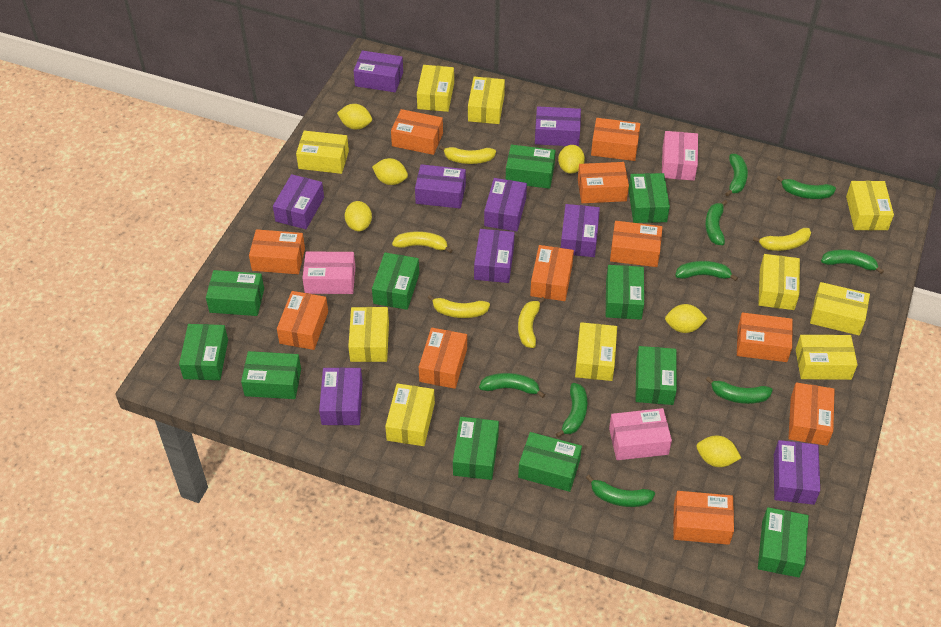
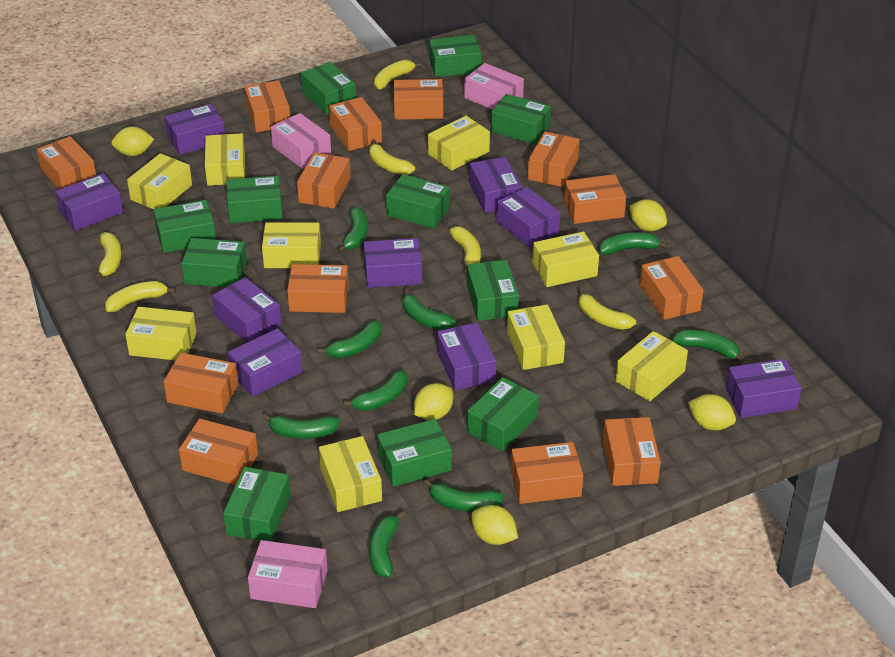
orange box: 11 -> 13
yellow banana: 5 -> 6
yellow box: 10 -> 9
yellow lemon: 6 -> 5

